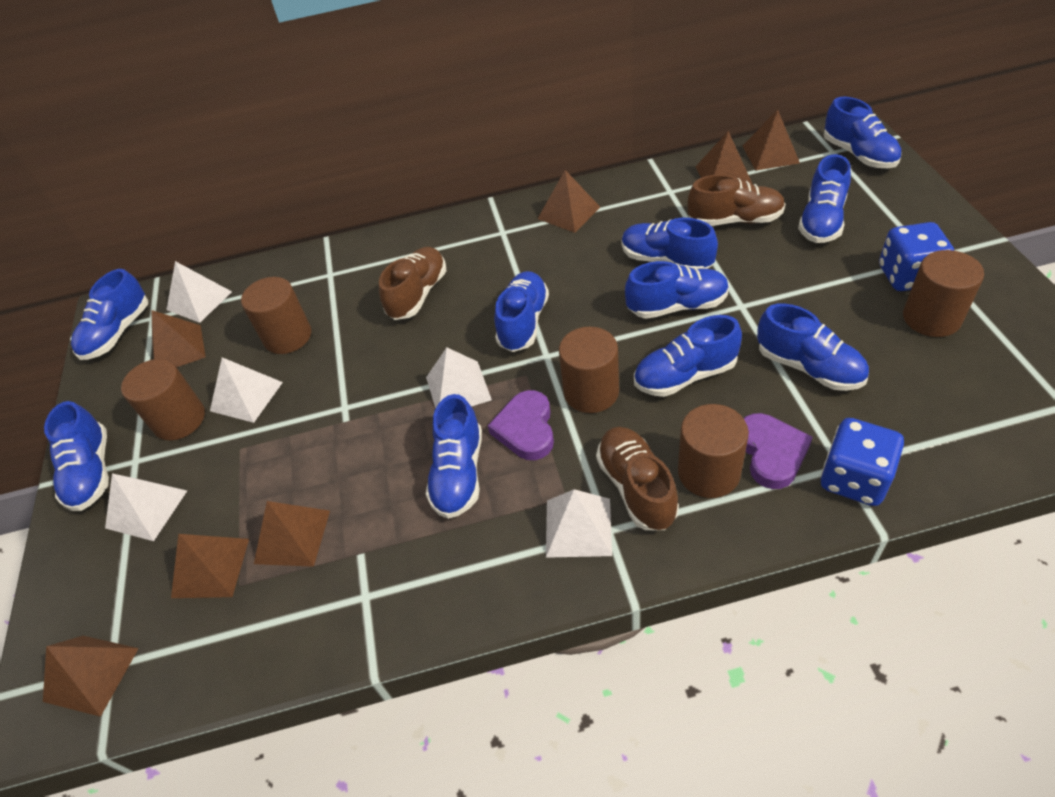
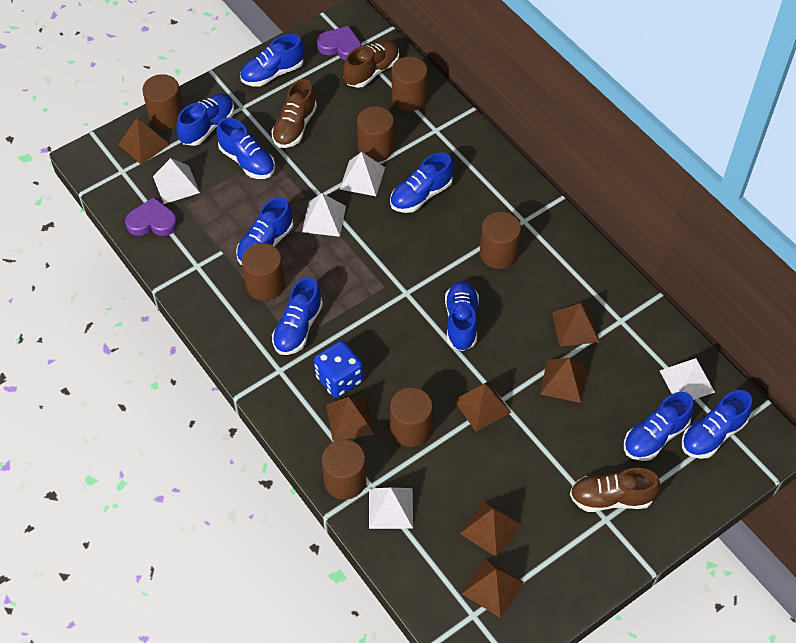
blue dice: 2 -> 1
blue shoe: 10 -> 9
brown cylinder: 5 -> 7

